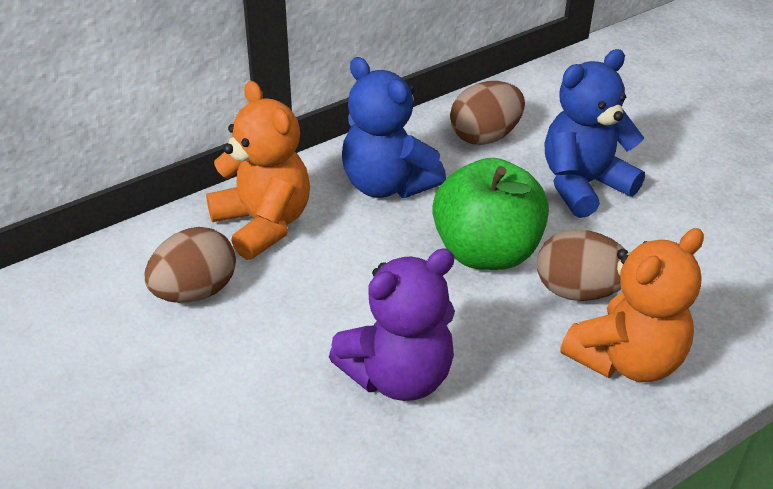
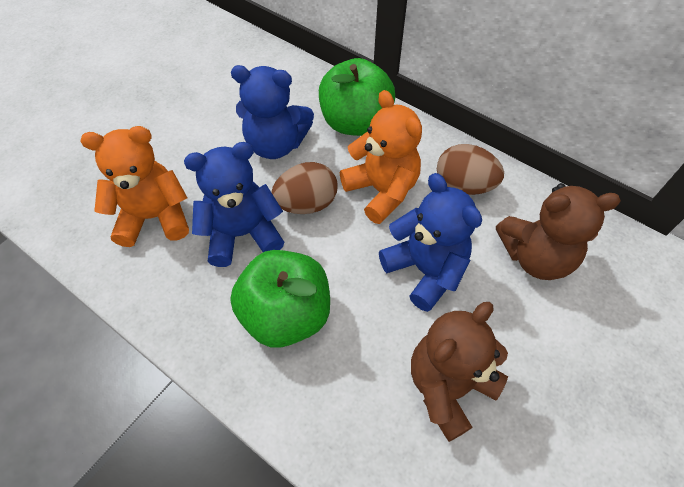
blue teddy bear: 2 -> 3
brown egg: 3 -> 2
brown teddy bear: 0 -> 2
green apple: 1 -> 2
purple teddy bear: 1 -> 0

